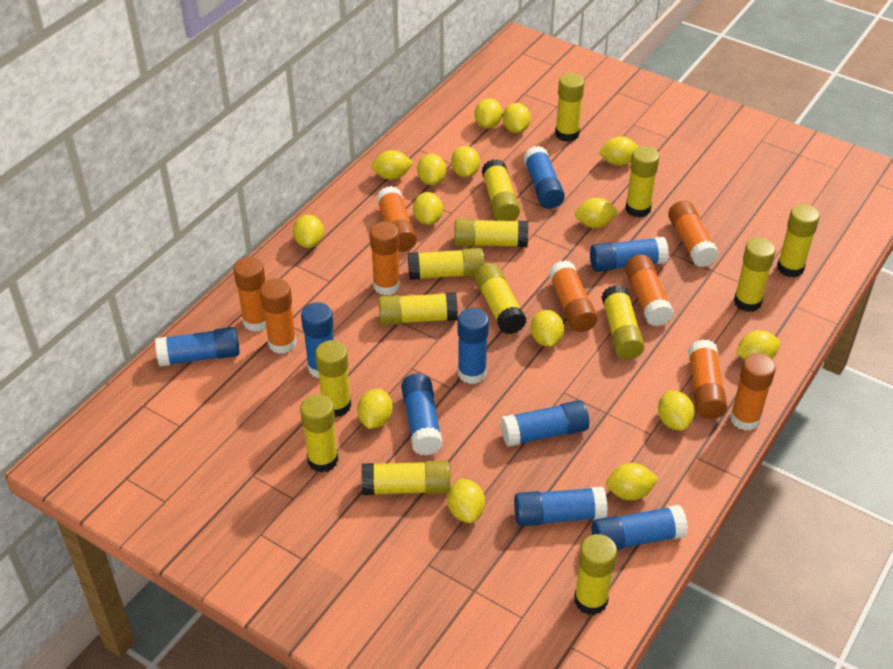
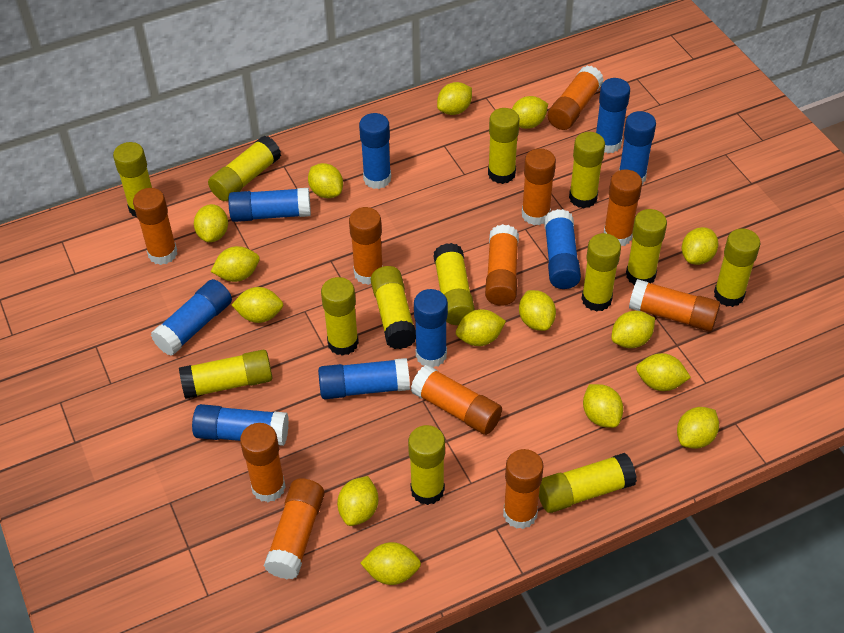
orange glue stick: 9 -> 11
yellow glue stick: 14 -> 13

